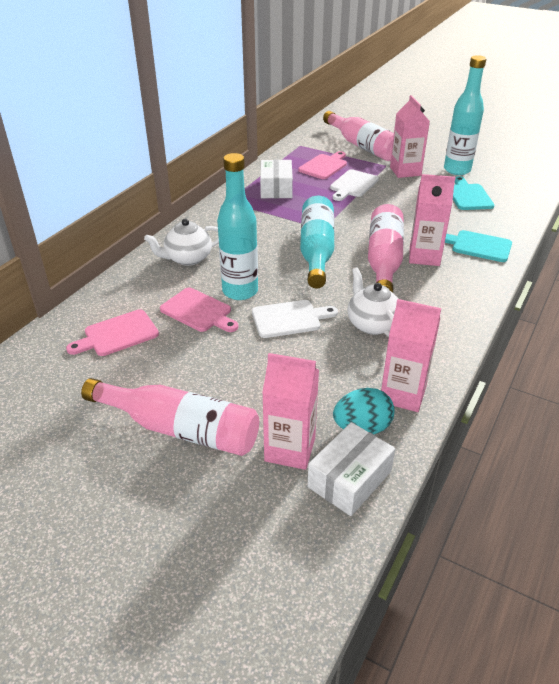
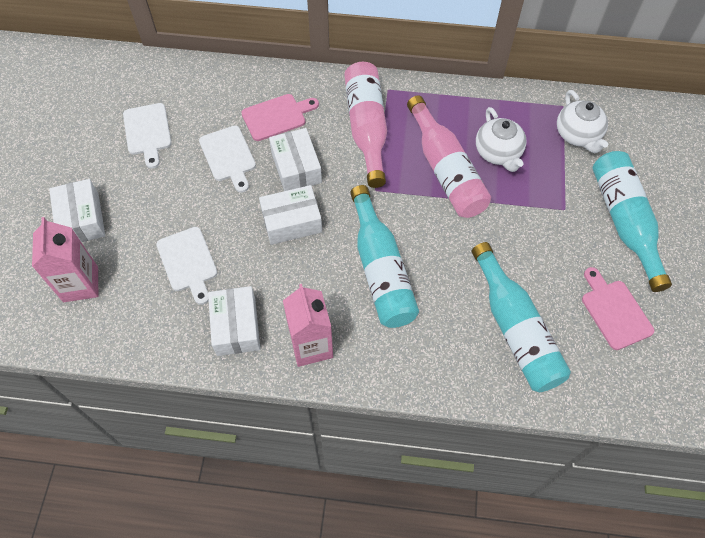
pink bottle: 3 -> 2
pink carton: 4 -> 2
pink cutting board: 3 -> 2
turquoise cutting board: 2 -> 0
turquoise egg: 1 -> 0
white box: 2 -> 4
white cutting board: 2 -> 3

